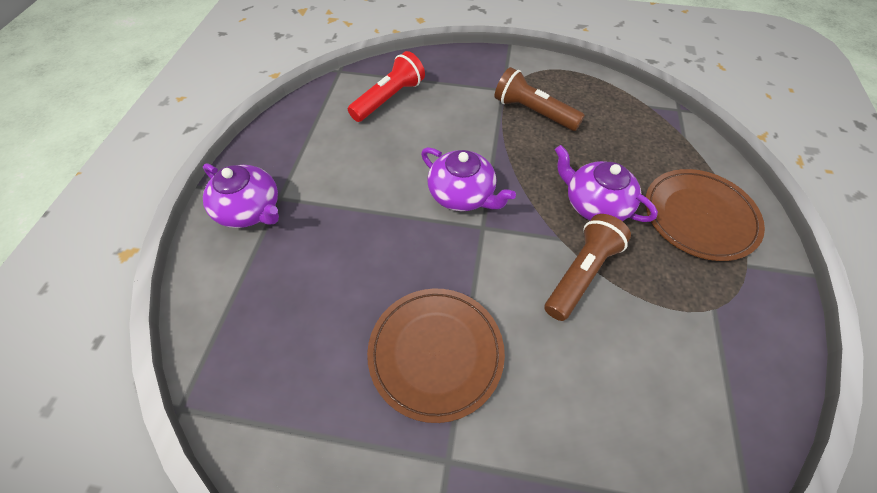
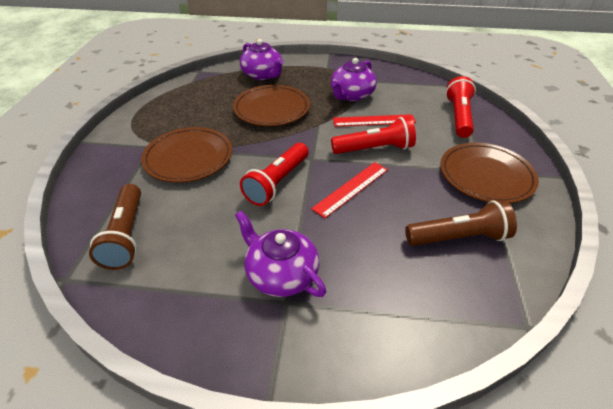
brown plate: 2 -> 3
red flashlight: 1 -> 3
red ruler: 0 -> 2

